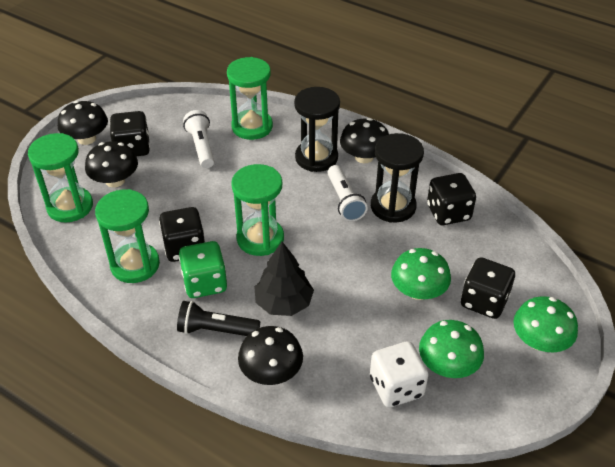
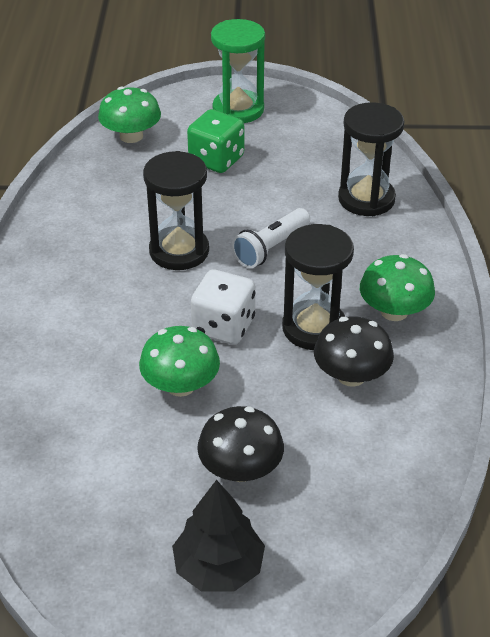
black dice: 4 -> 0
black flashlight: 1 -> 0
black hourglass: 2 -> 3
black mushroom: 4 -> 2
green hourglass: 4 -> 1
white flashlight: 2 -> 1

